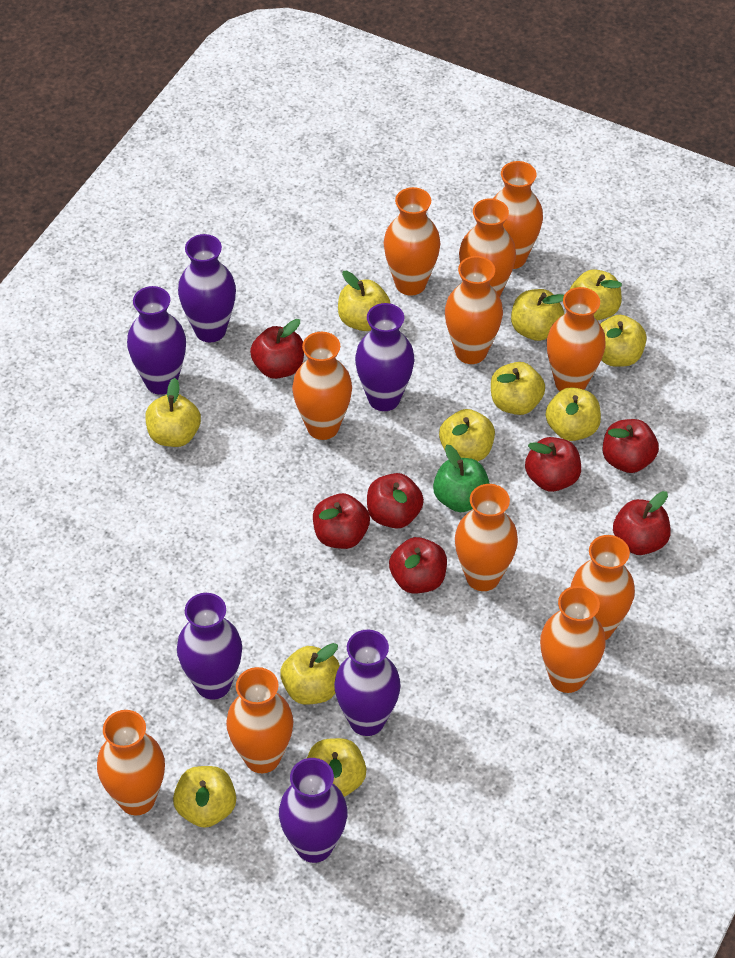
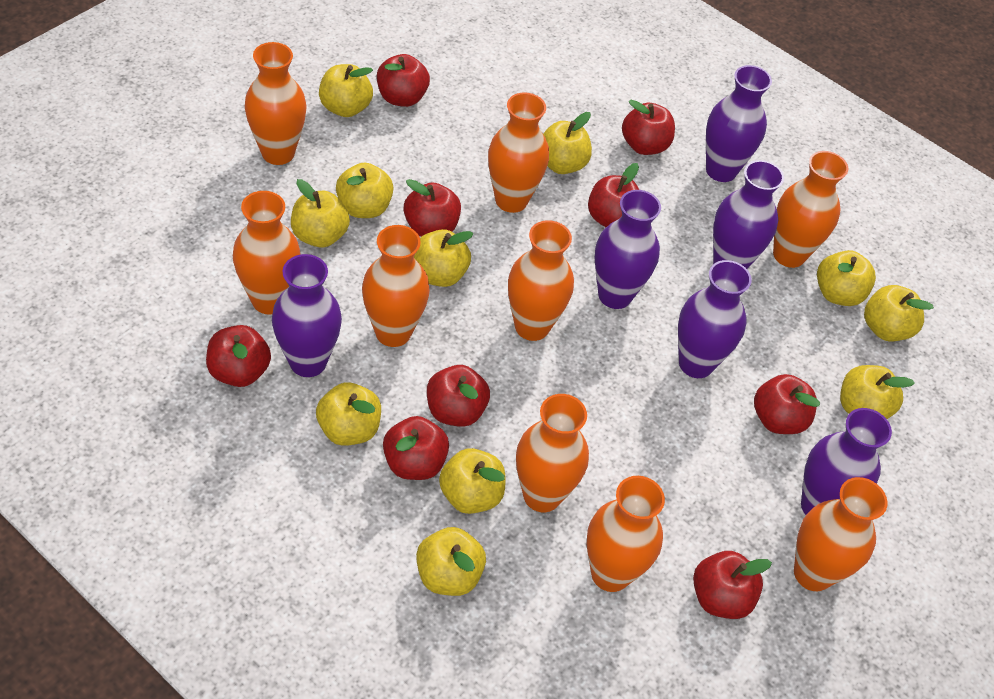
green apple: 1 -> 0
orange vase: 11 -> 9
red apple: 7 -> 9

